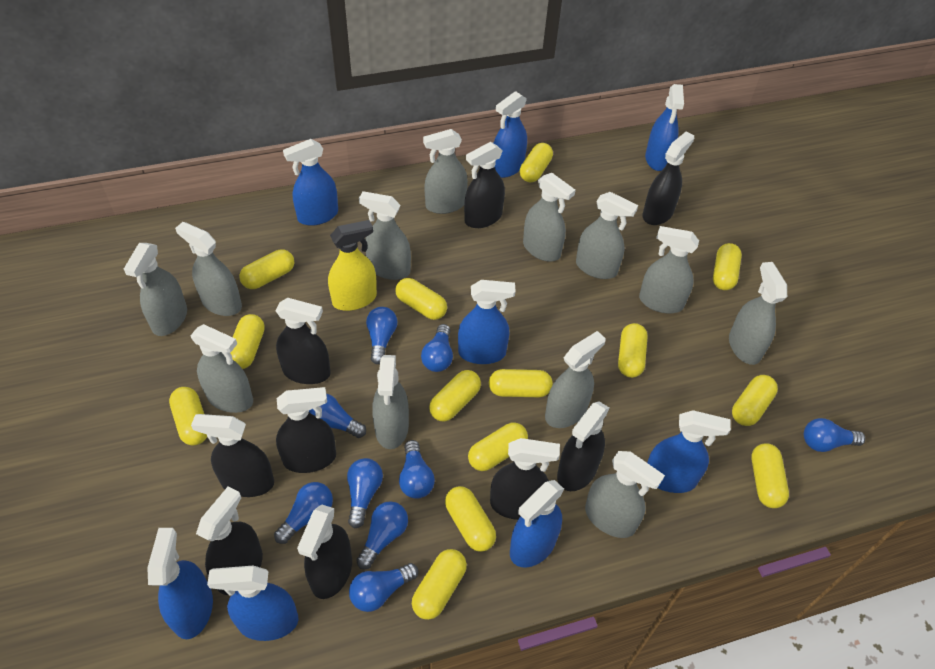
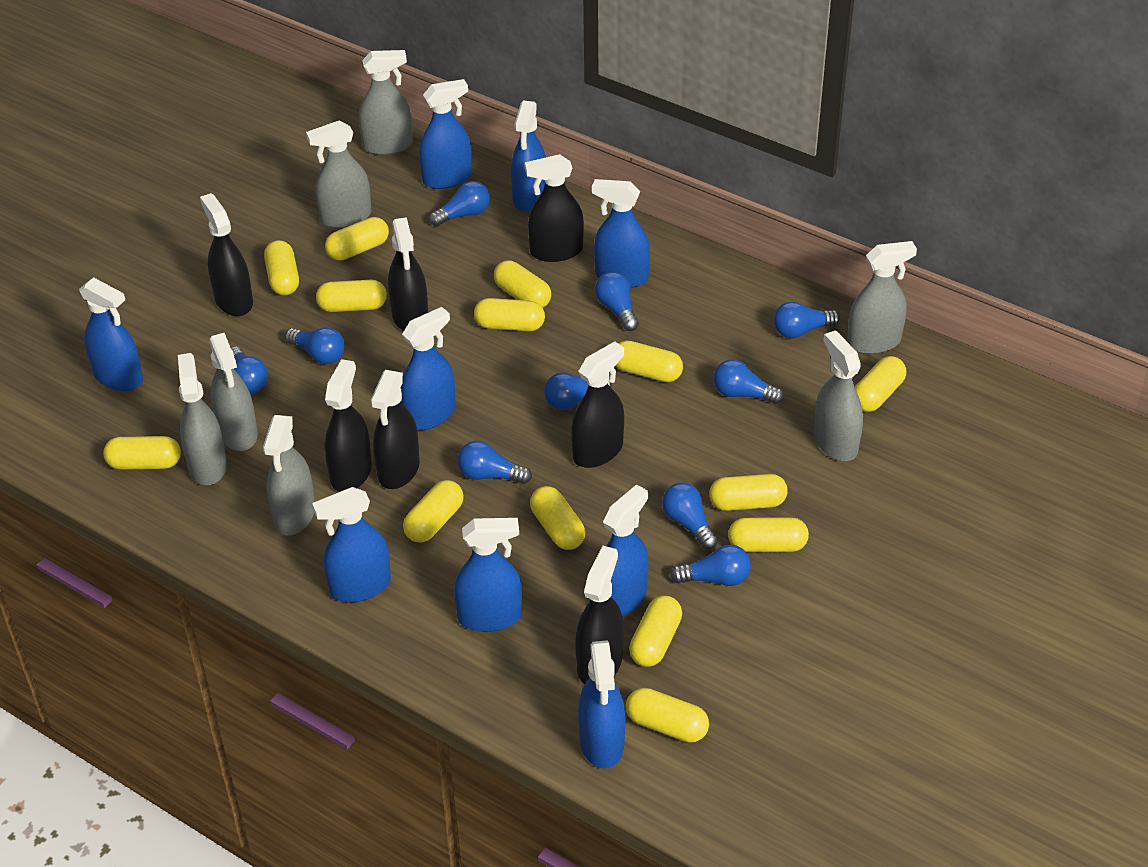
black spray bottle: 9 -> 7
blue light bulb: 9 -> 10
blue spray bottle: 8 -> 9
grey spray bottle: 12 -> 7
yellow spray bottle: 1 -> 0

